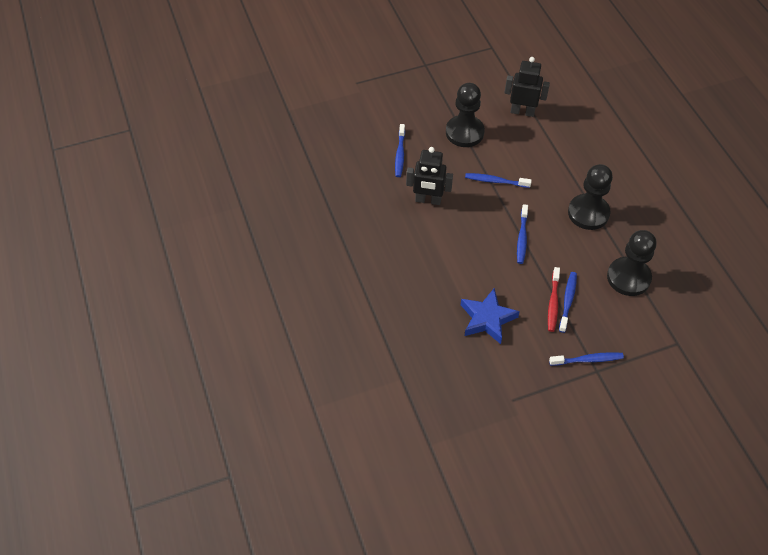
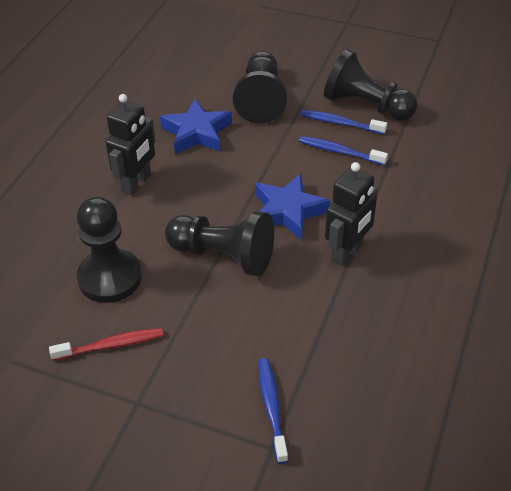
black pawn: 3 -> 4
blue star: 1 -> 2
blue toothbrush: 5 -> 3

